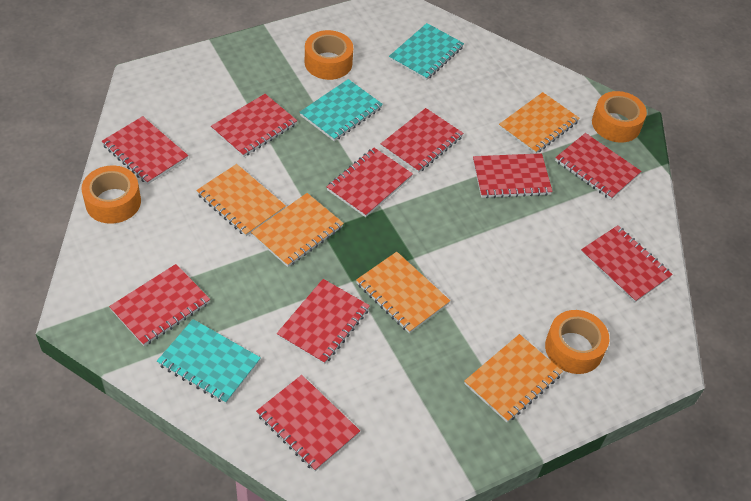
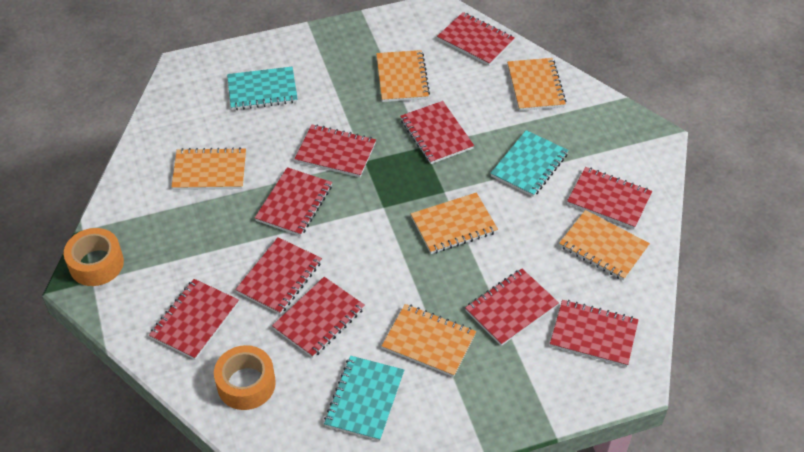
orange notebook: 5 -> 6
orange tape: 4 -> 2

